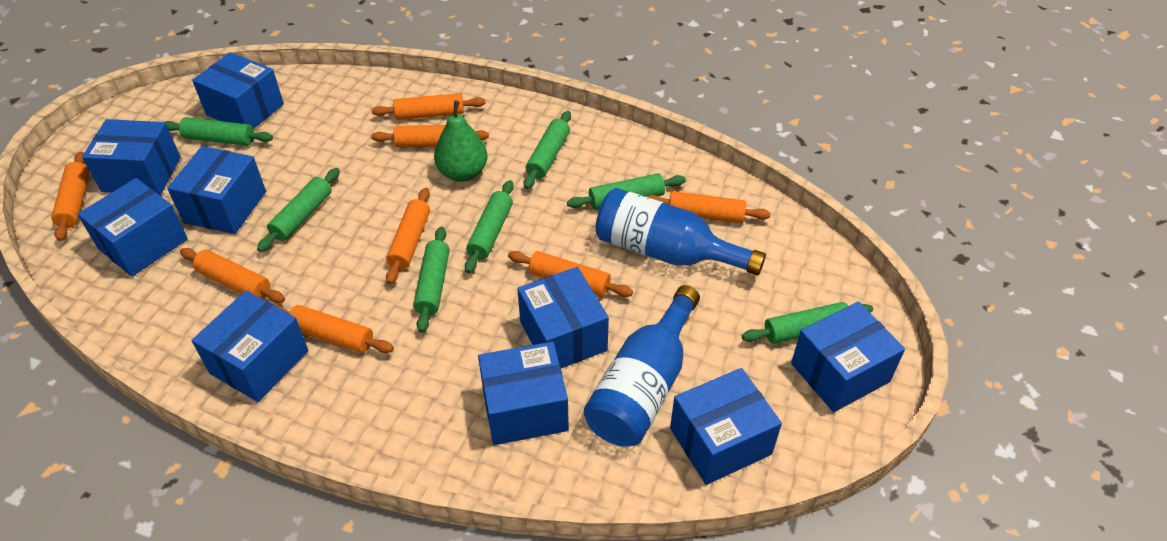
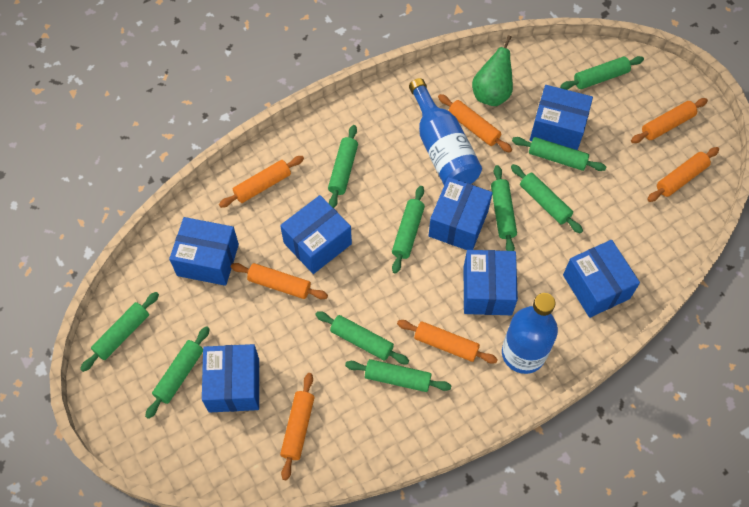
blue box: 9 -> 7
green rolling pin: 7 -> 10
orange rolling pin: 8 -> 7

